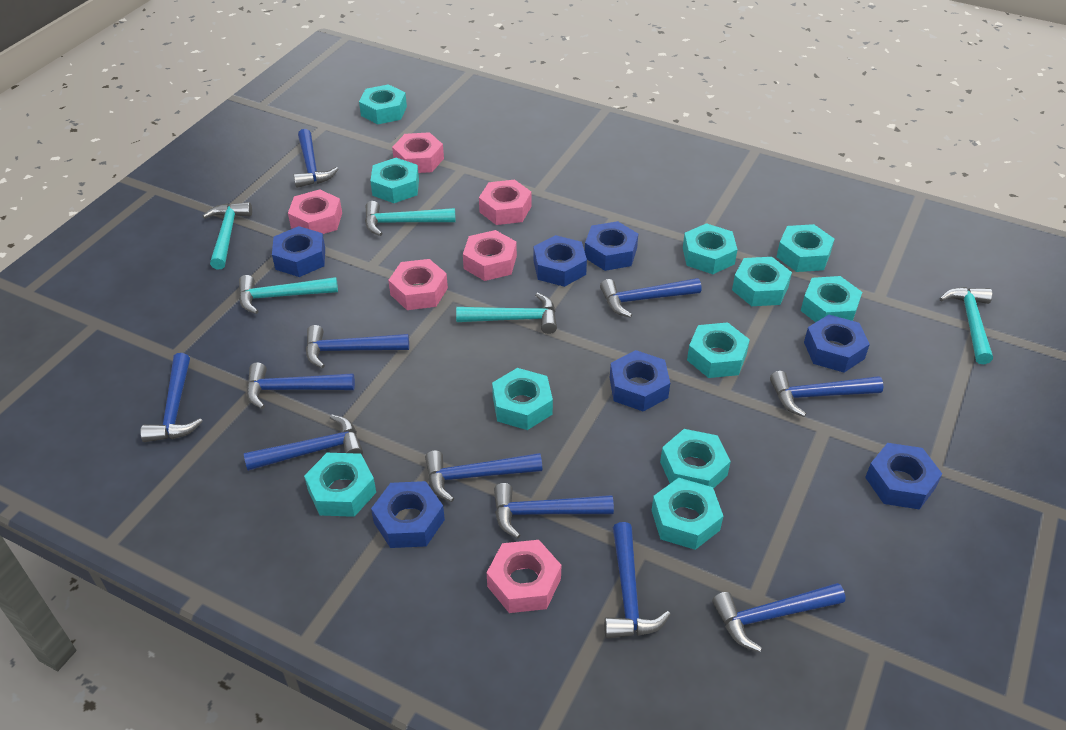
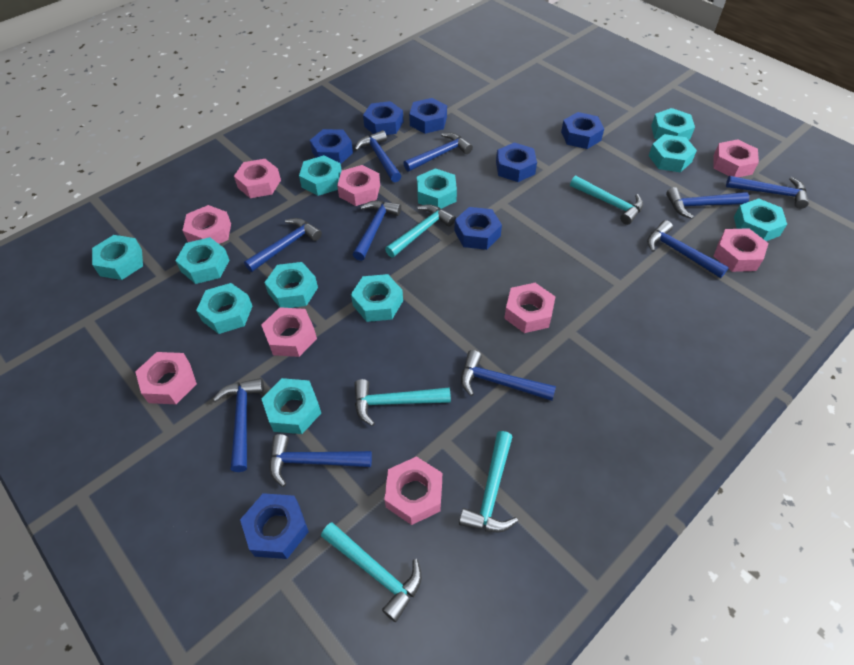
blue hammer: 11 -> 10
pink nut: 6 -> 9

